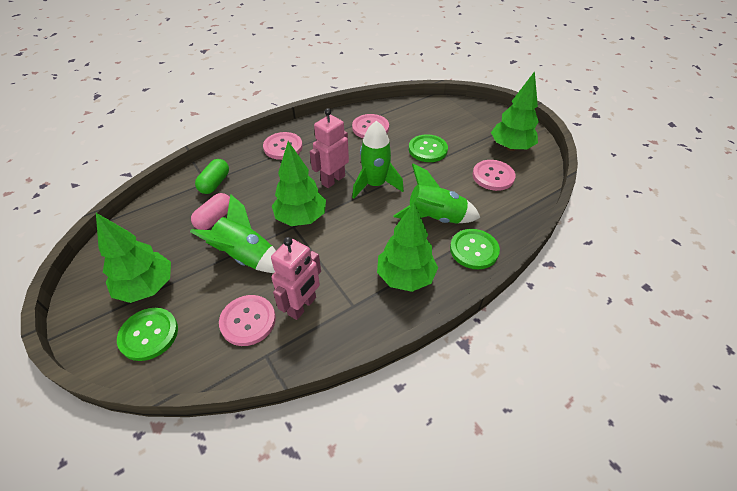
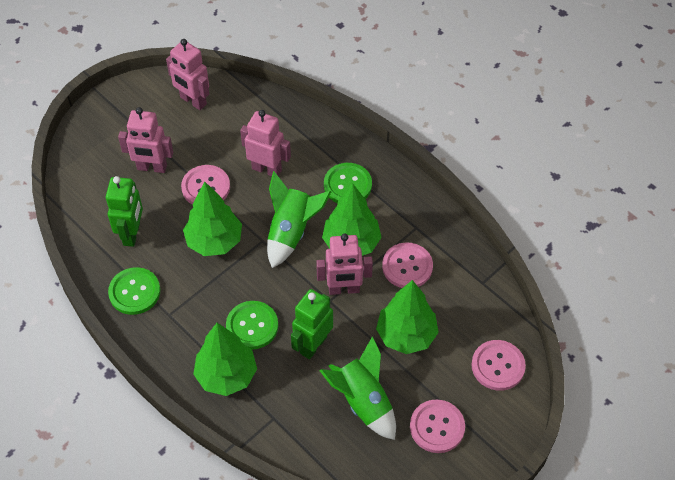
green capsule: 1 -> 0
green robot: 0 -> 2
green rocket: 3 -> 2
pink capsule: 1 -> 0
pink robot: 2 -> 4

